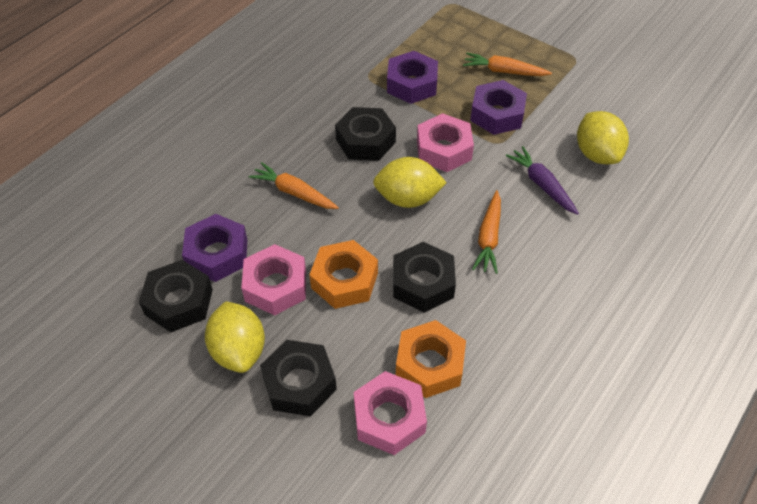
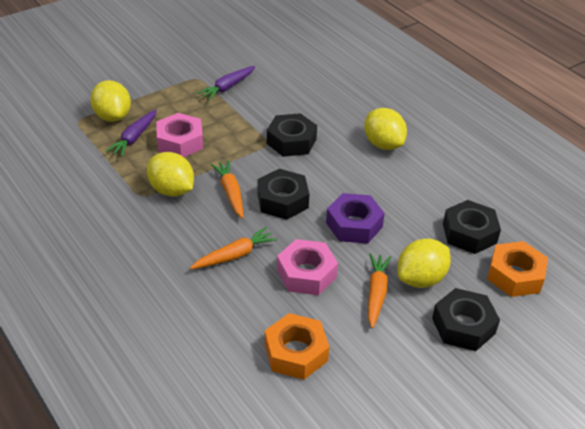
pink nut: 3 -> 2
purple carrot: 1 -> 2
purple nut: 3 -> 1
yellow lemon: 3 -> 4

